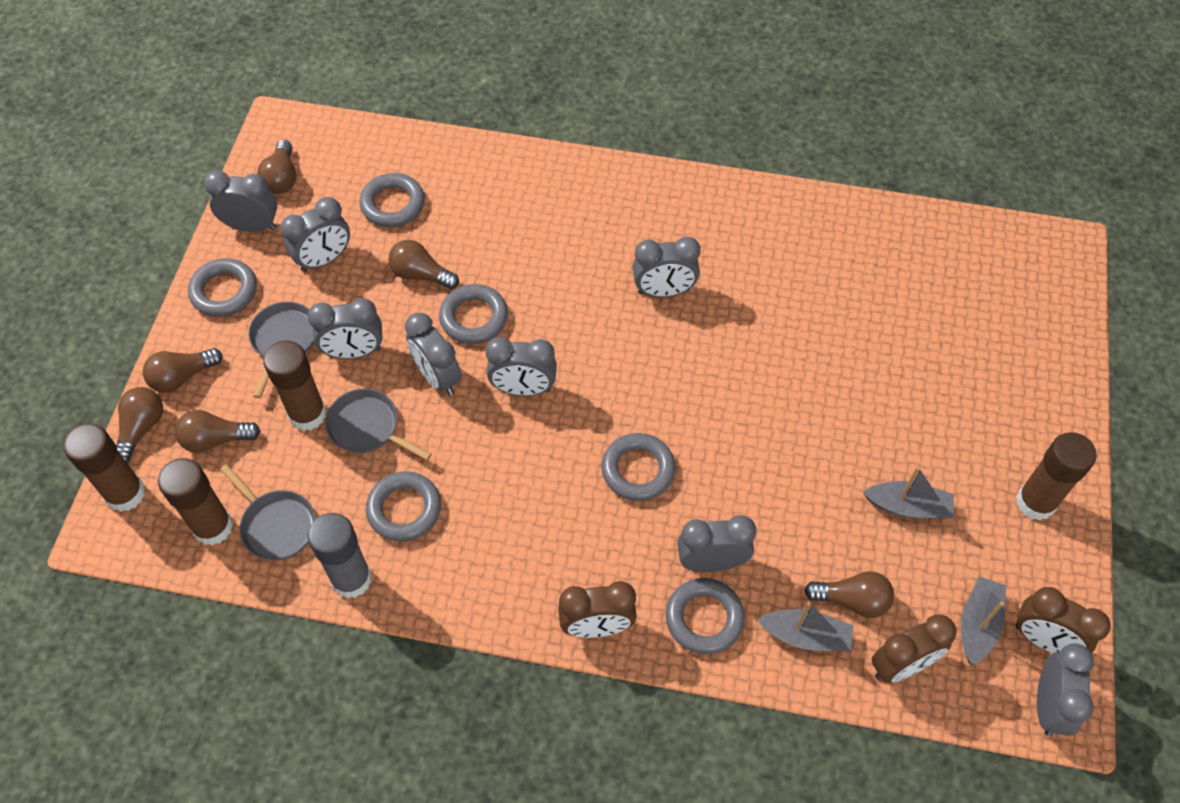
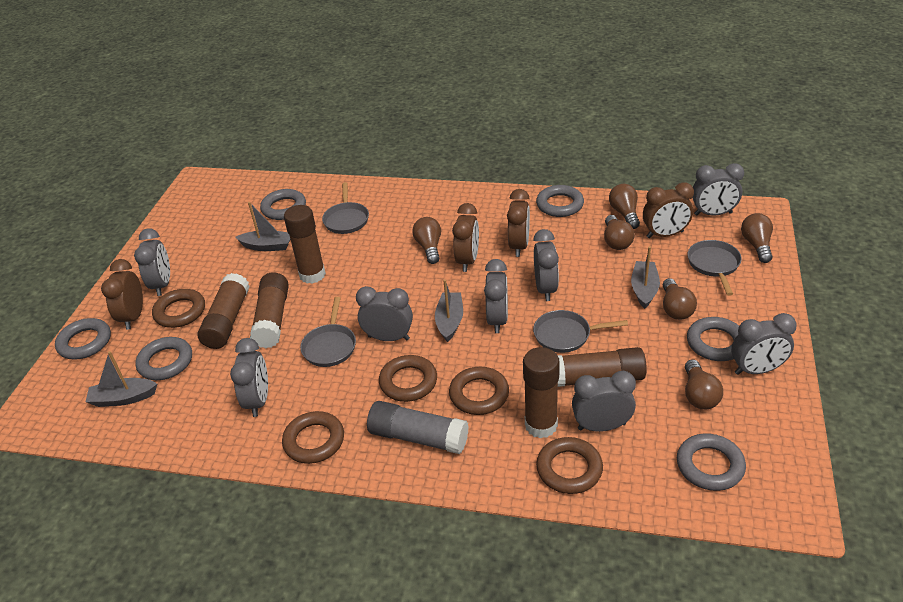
brown clock: 3 -> 4
brown glue stick: 4 -> 5
brown ring: 0 -> 5
grey boat: 3 -> 4
grey pan: 3 -> 4

